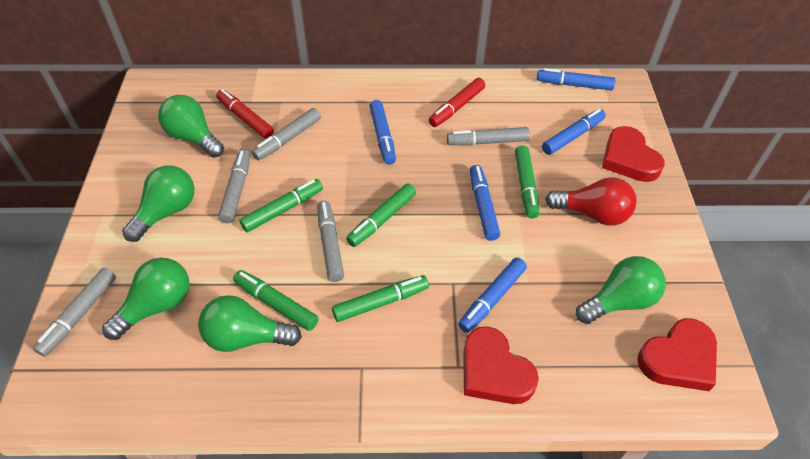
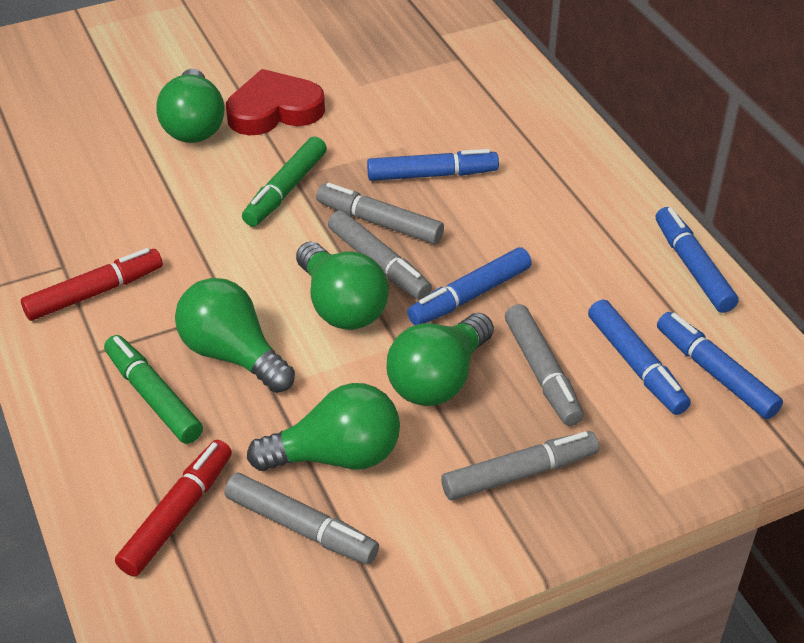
green marker: 5 -> 2
red heart: 3 -> 1
red light bulb: 1 -> 0

